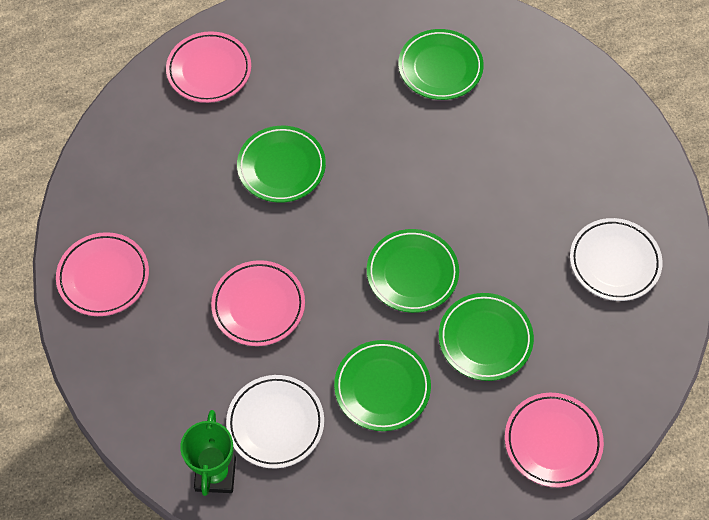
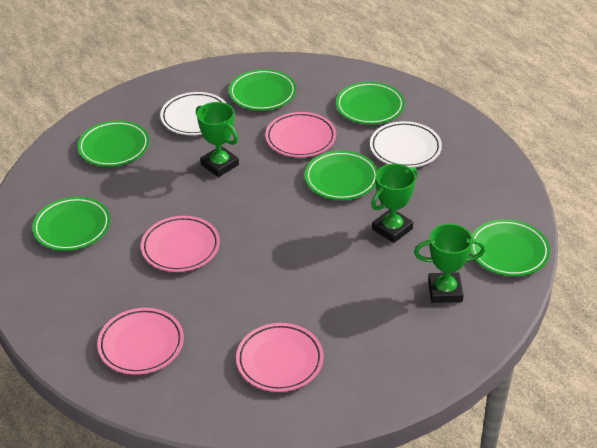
green plate: 5 -> 6
green trophy: 1 -> 3

